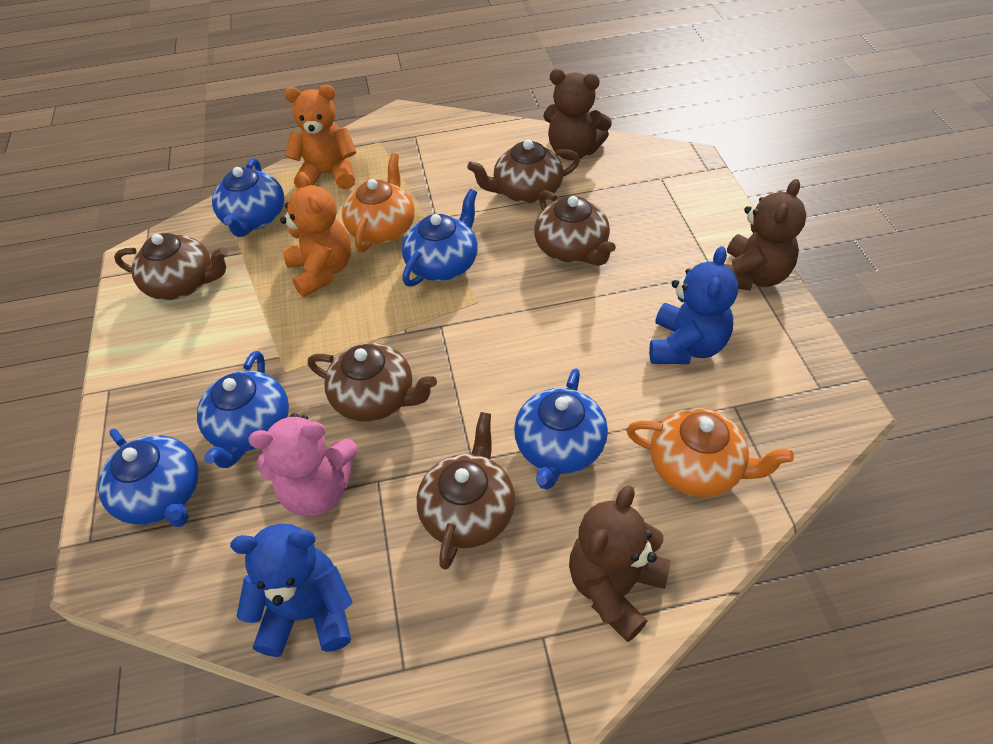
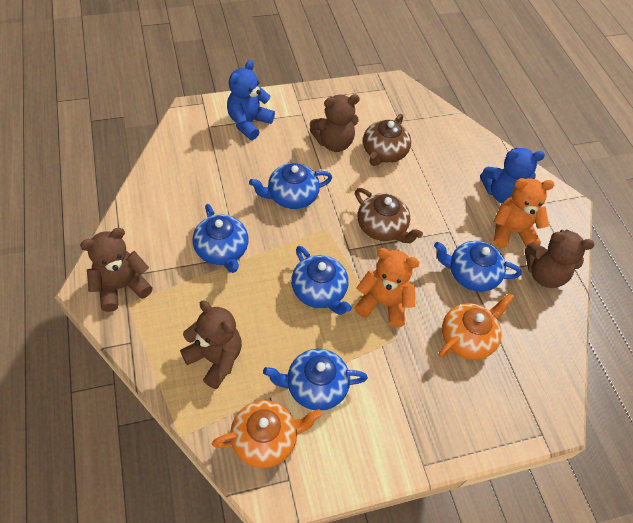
brown teapot: 5 -> 2
brown teddy bear: 3 -> 4
pink teddy bear: 1 -> 0

